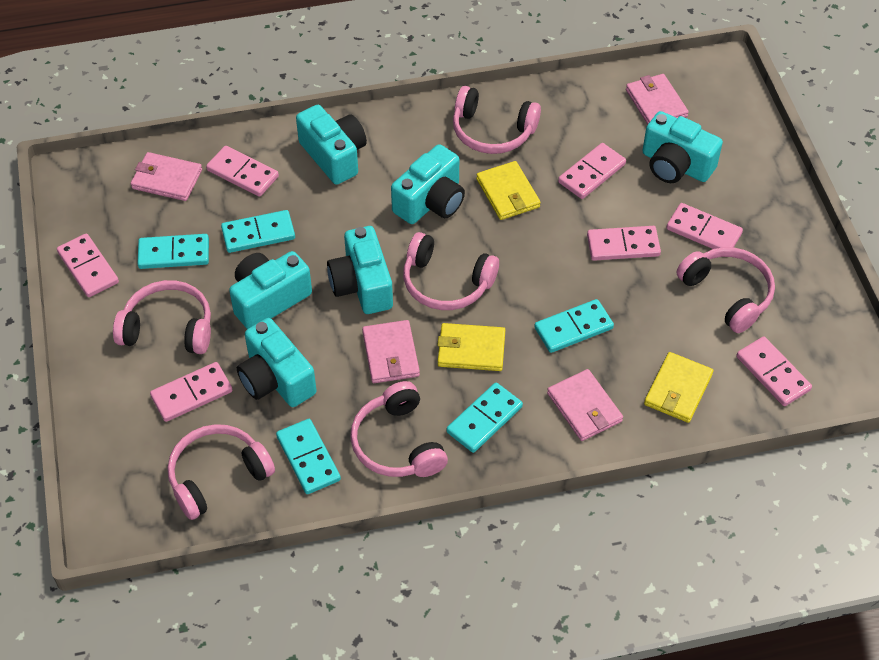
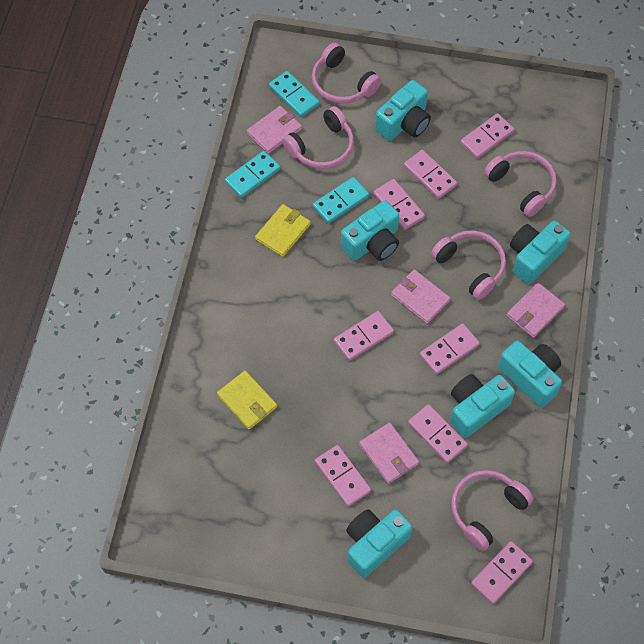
pink domino: 7 -> 8
pink headphones: 6 -> 5
turquoise domino: 5 -> 3
yellow wallet: 3 -> 2

